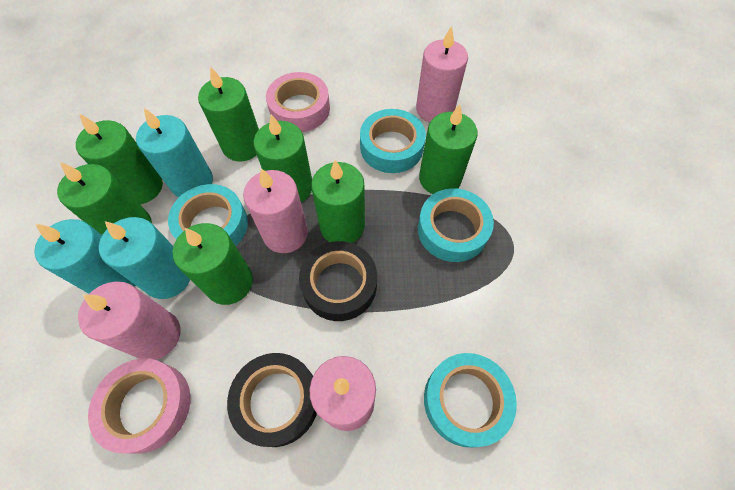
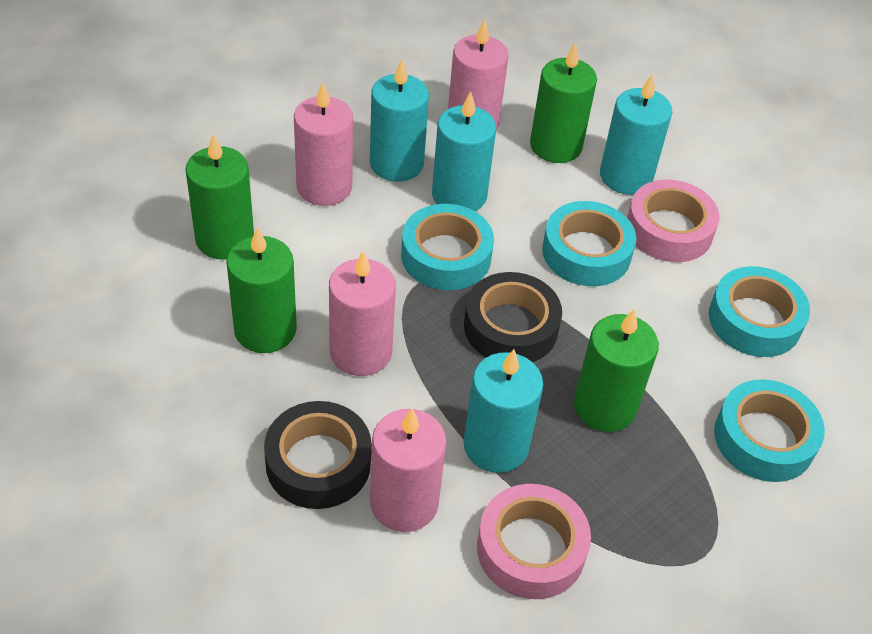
green candle: 7 -> 4
turquoise candle: 3 -> 4

